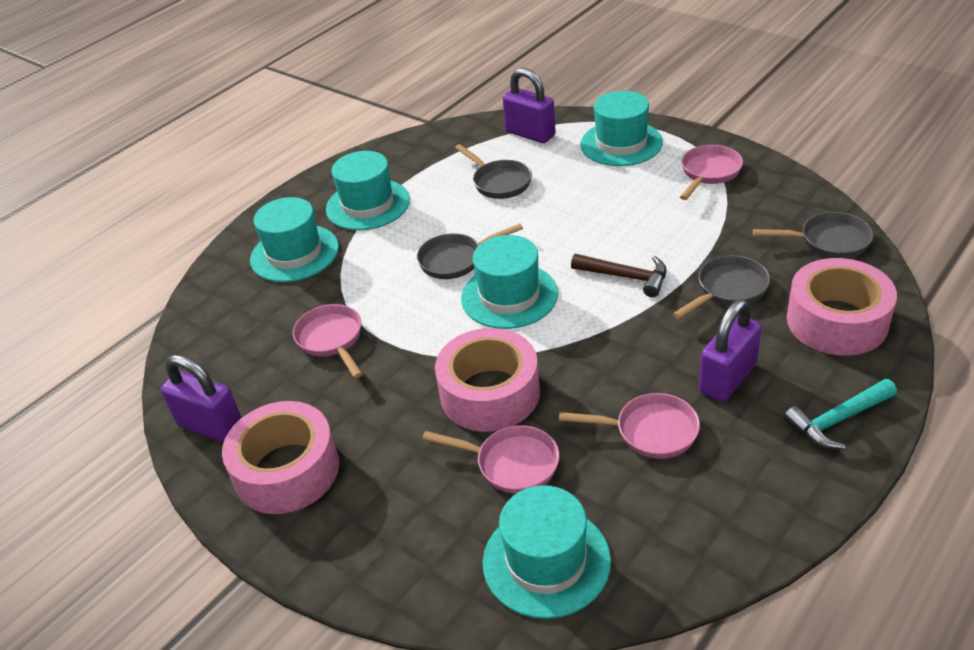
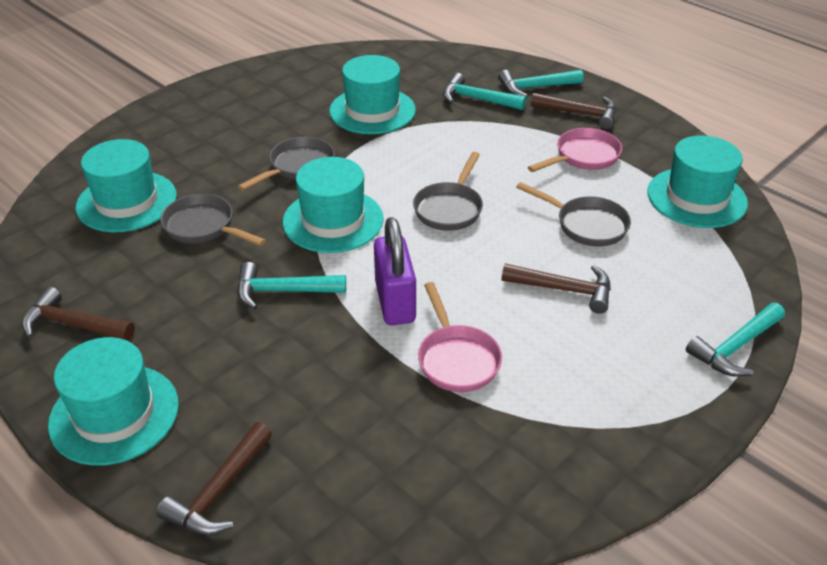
brown hammer: 1 -> 4
pink pan: 4 -> 2
pink tape: 3 -> 0
purple padlock: 3 -> 1
turquoise hammer: 1 -> 4

